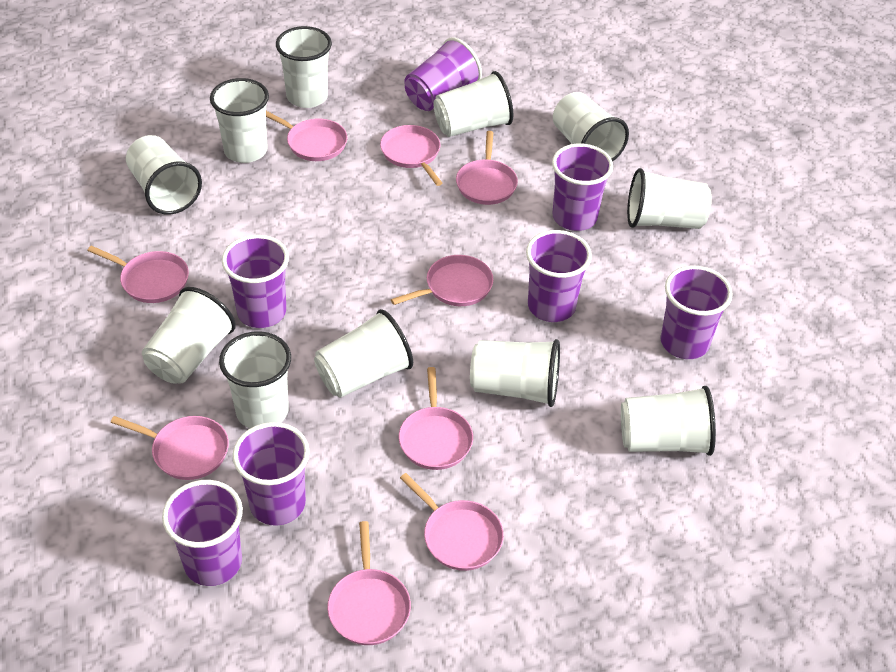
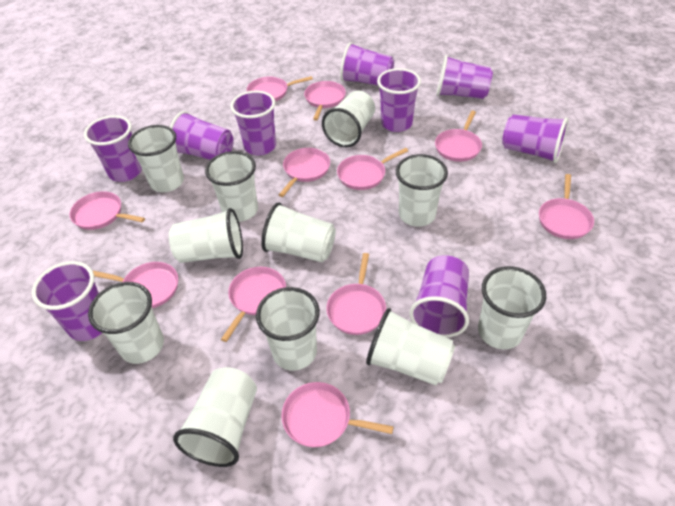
pink pan: 9 -> 11
purple cup: 7 -> 9

